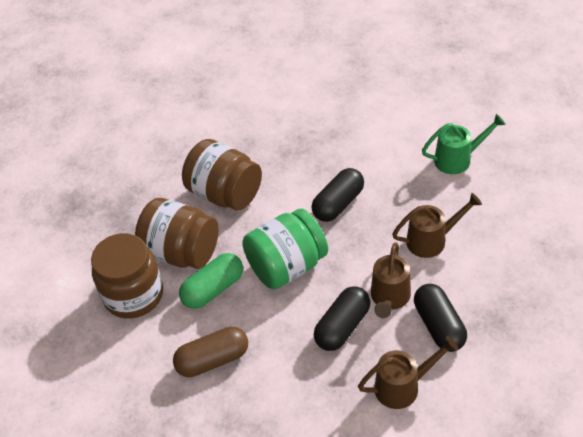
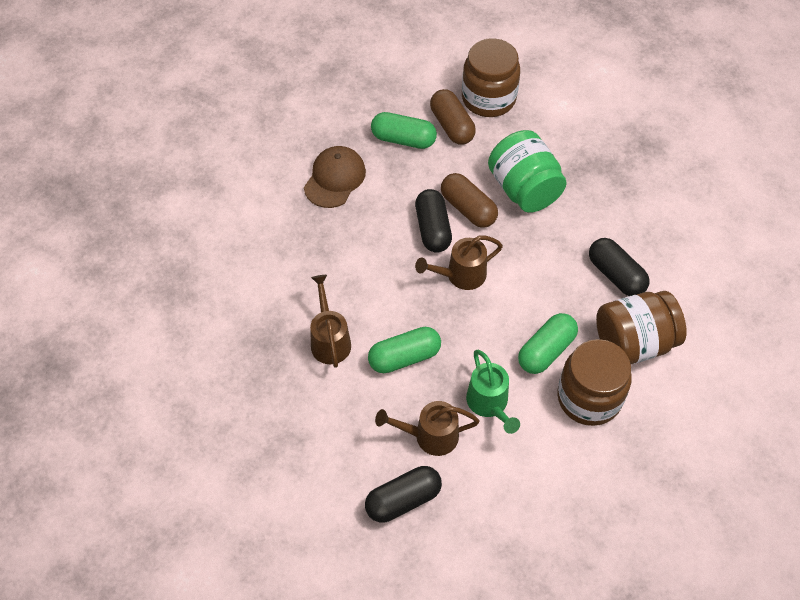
brown cap: 0 -> 1
brown capsule: 1 -> 2
green capsule: 1 -> 3

